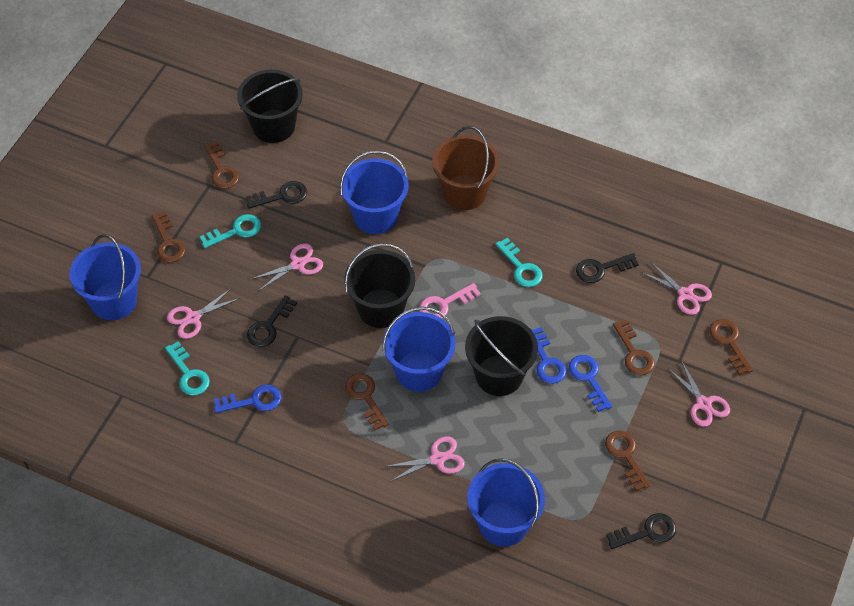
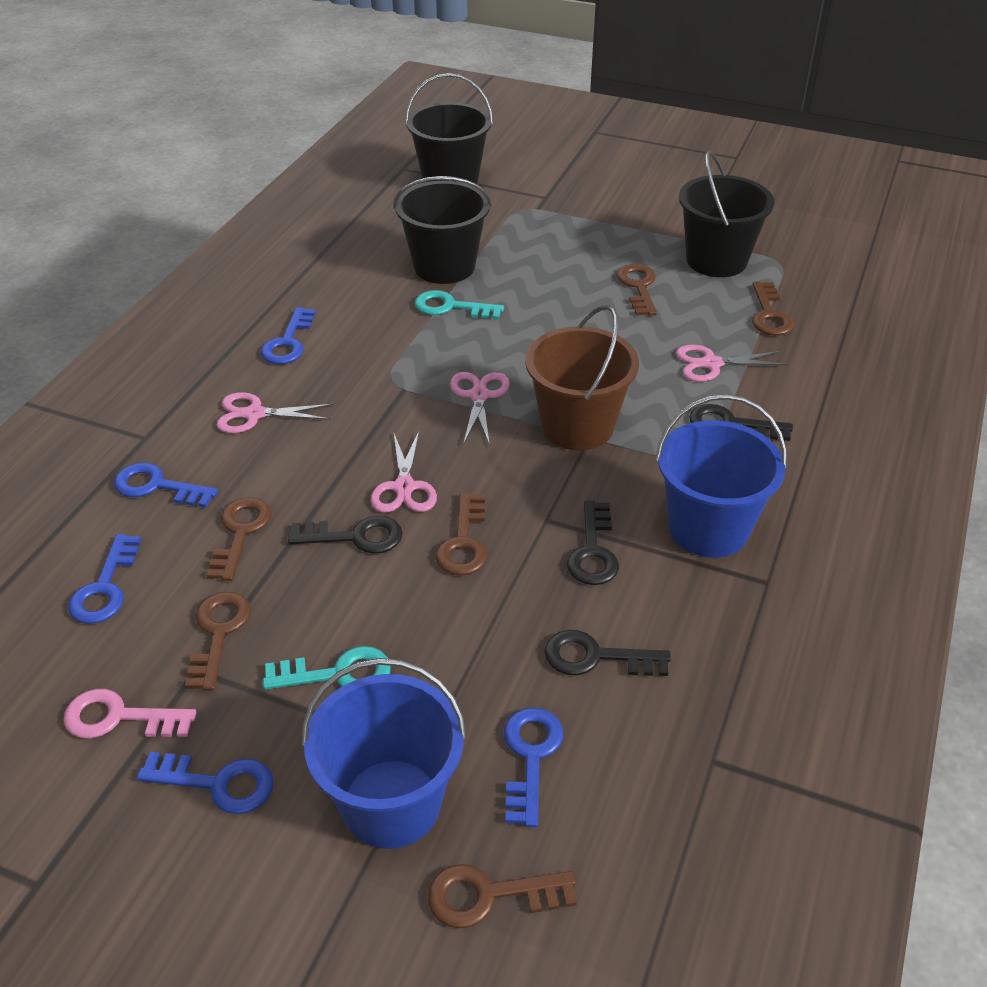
blue bucket: 4 -> 2
blue key: 3 -> 5
pink scissors: 5 -> 4
turquoise key: 3 -> 2

